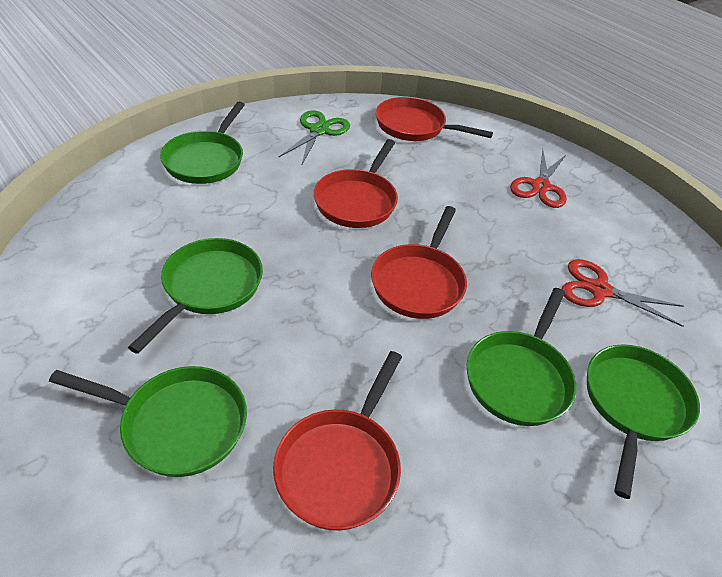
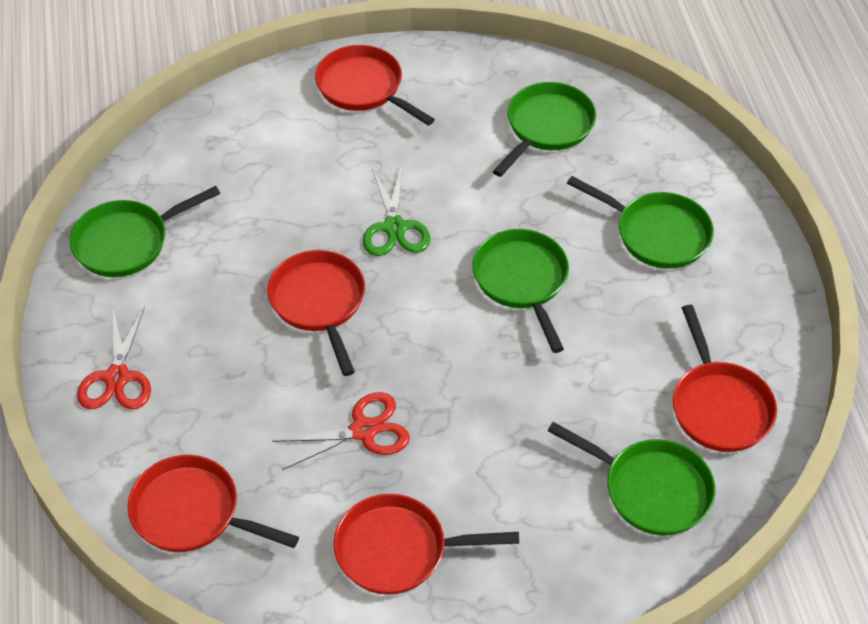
red pan: 4 -> 5

